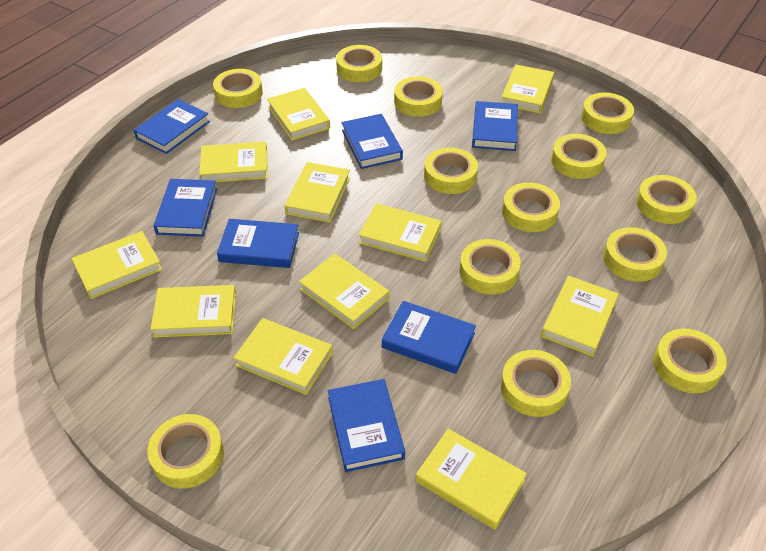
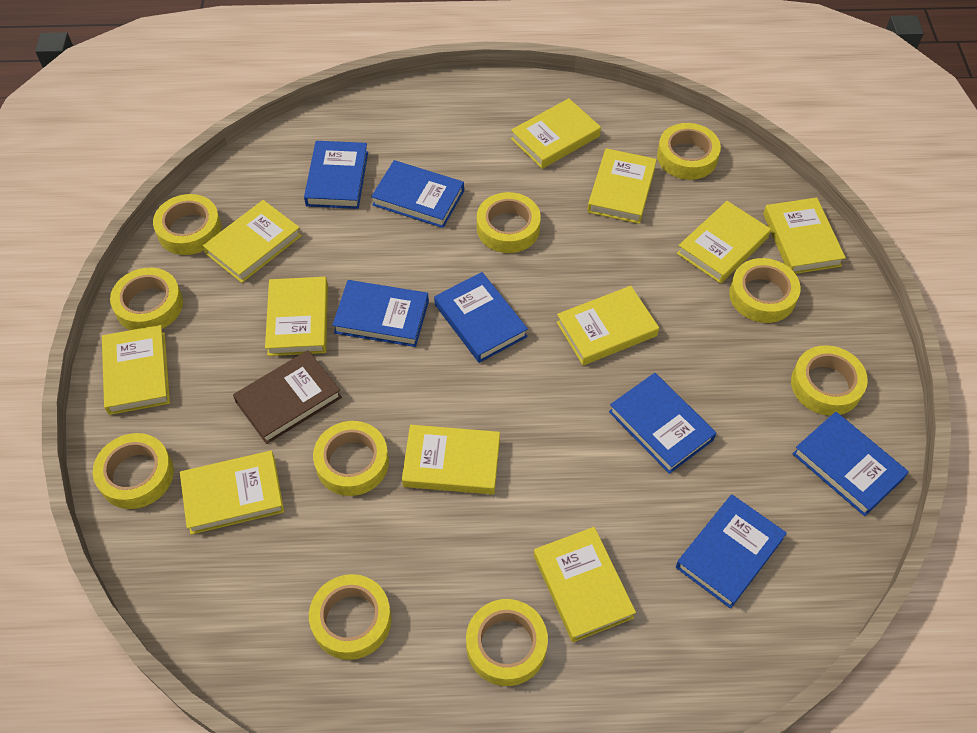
brown book: 0 -> 1
yellow tape: 13 -> 10

